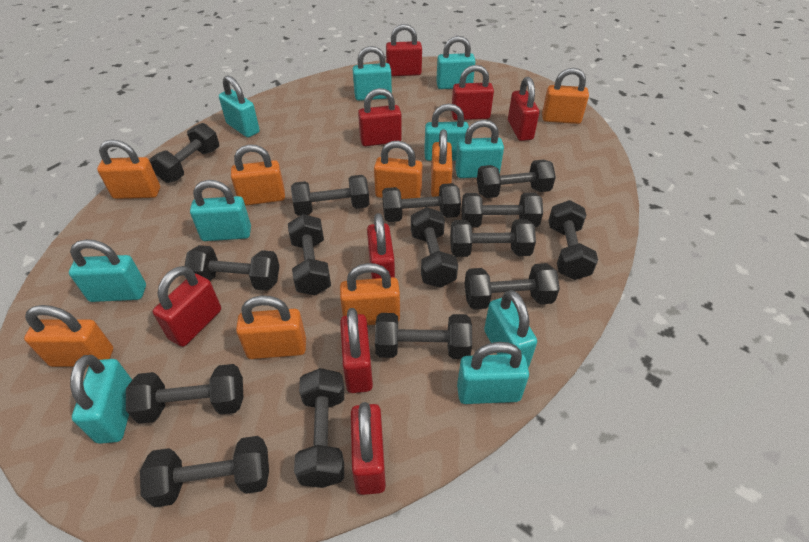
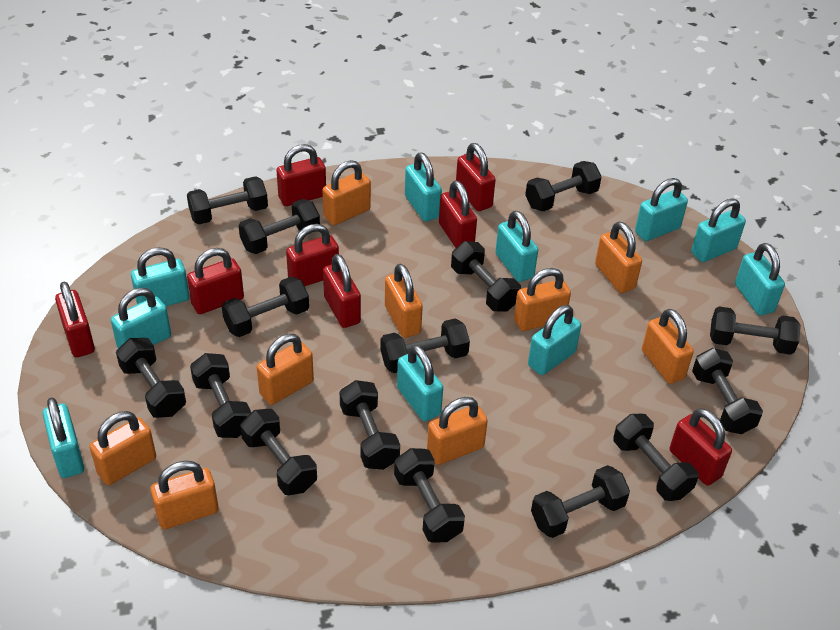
orange padlock: 8 -> 9

